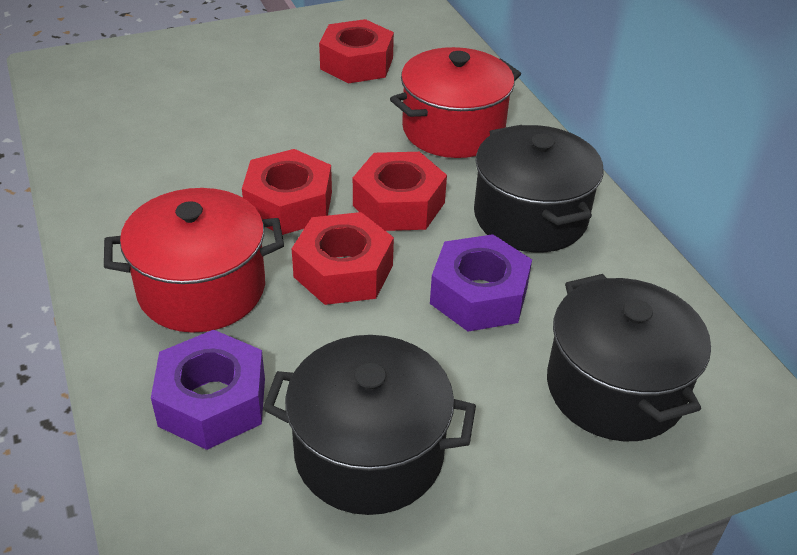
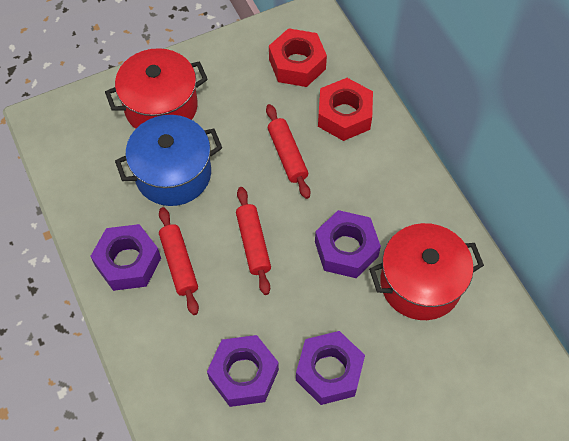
black pot: 3 -> 0
blue pot: 0 -> 1
purple nut: 2 -> 4
red nut: 4 -> 2
red rolling pin: 0 -> 3

